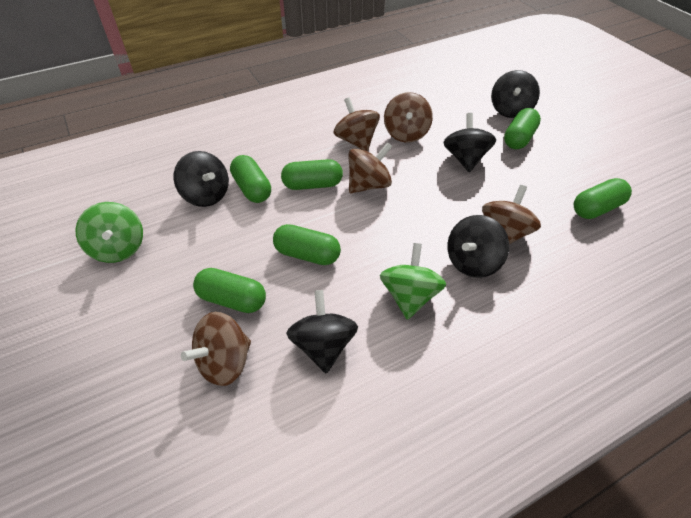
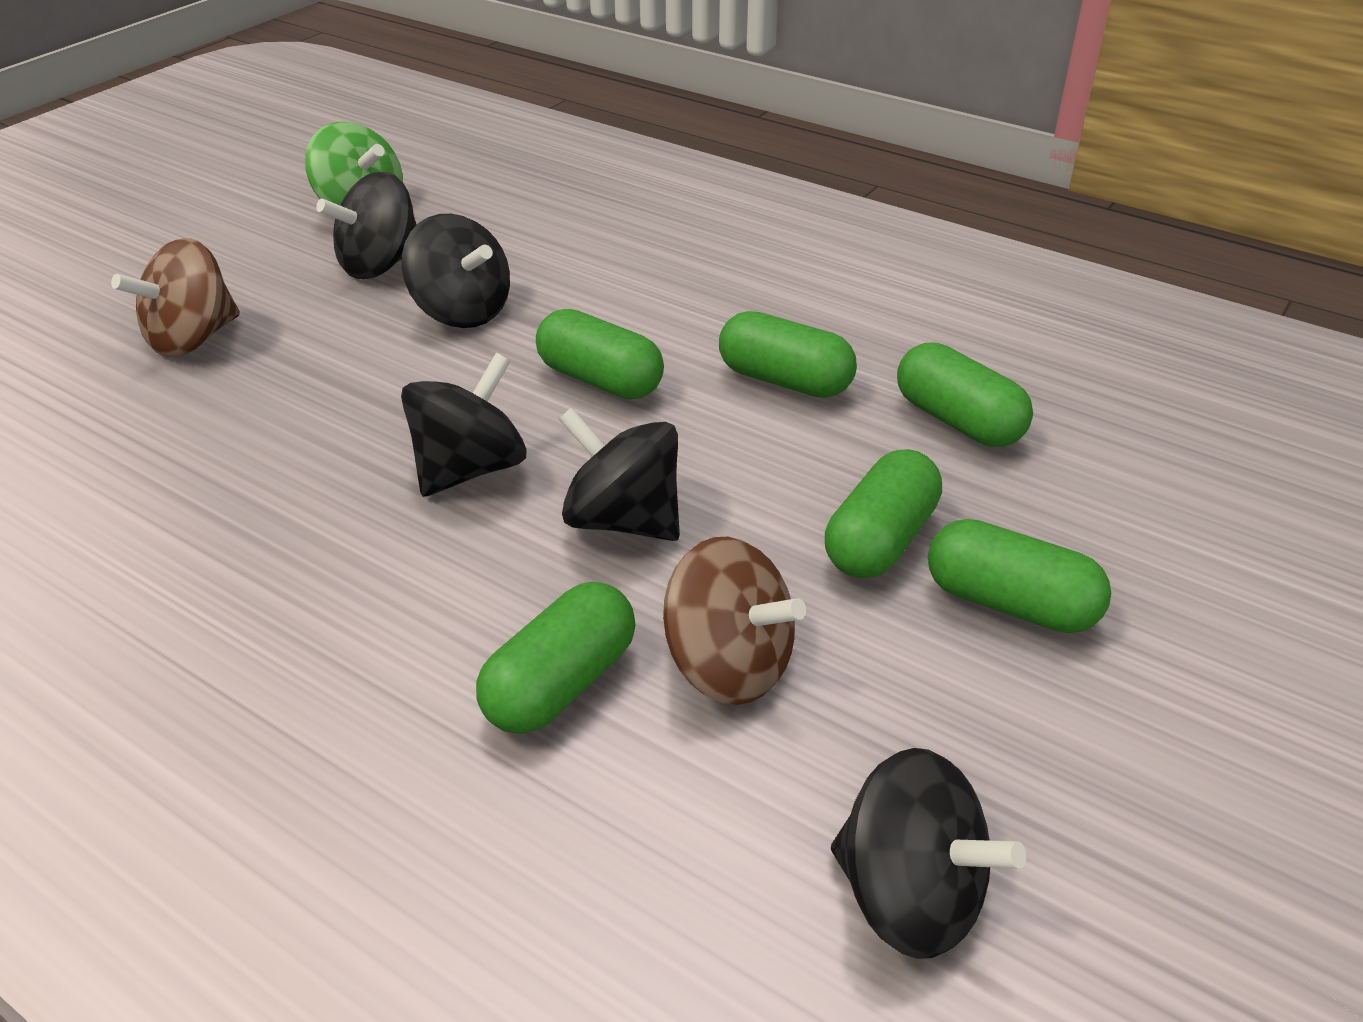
brown spinning top: 5 -> 2
green spinning top: 2 -> 1

